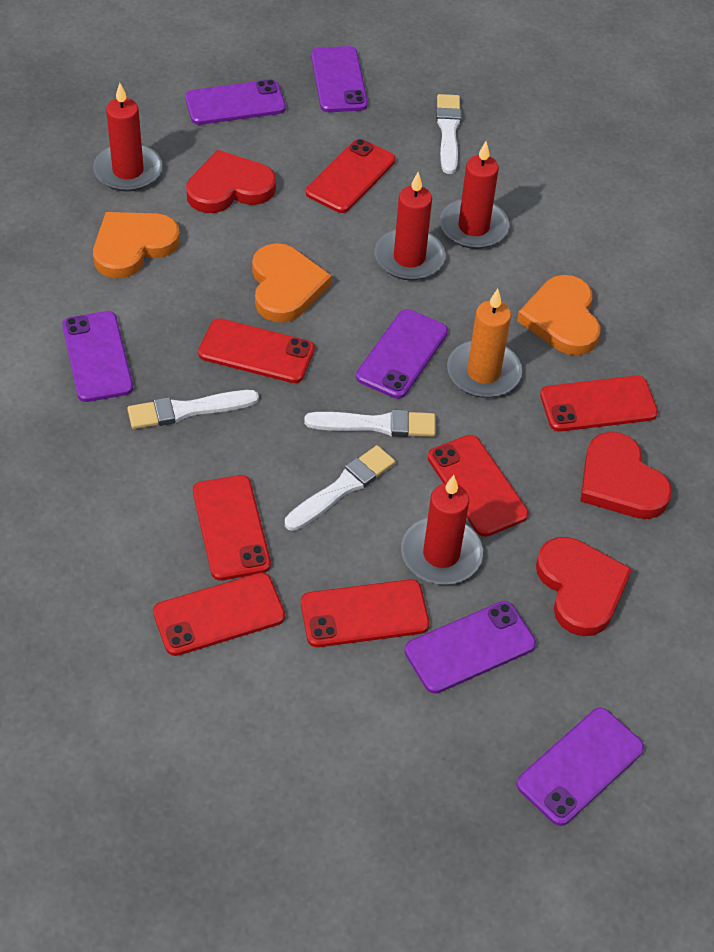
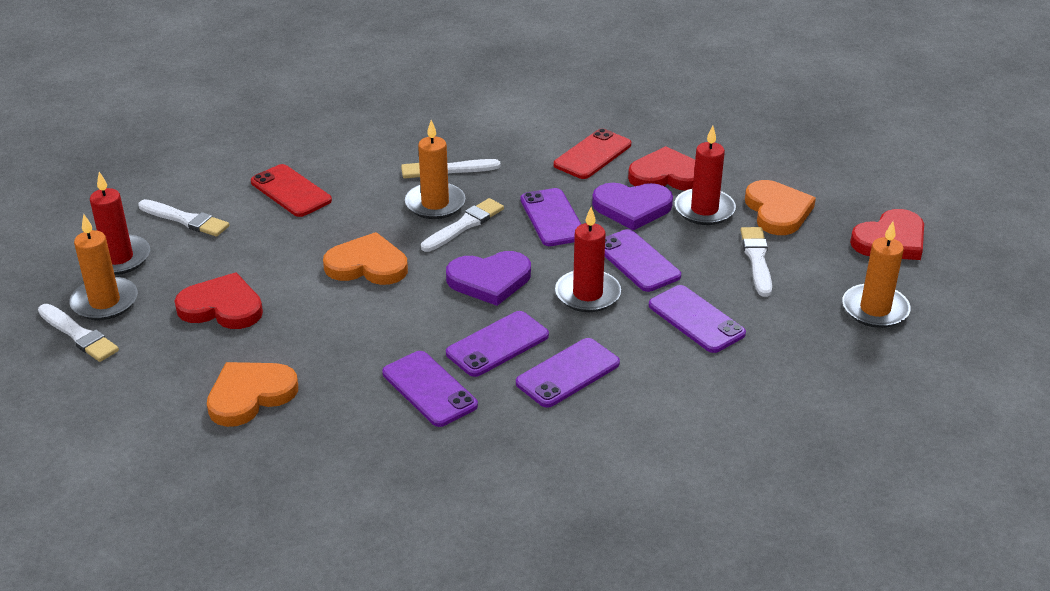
orange candle: 1 -> 3
purple heart: 0 -> 2
red candle: 4 -> 3
red phone: 7 -> 2
white brush: 4 -> 5

